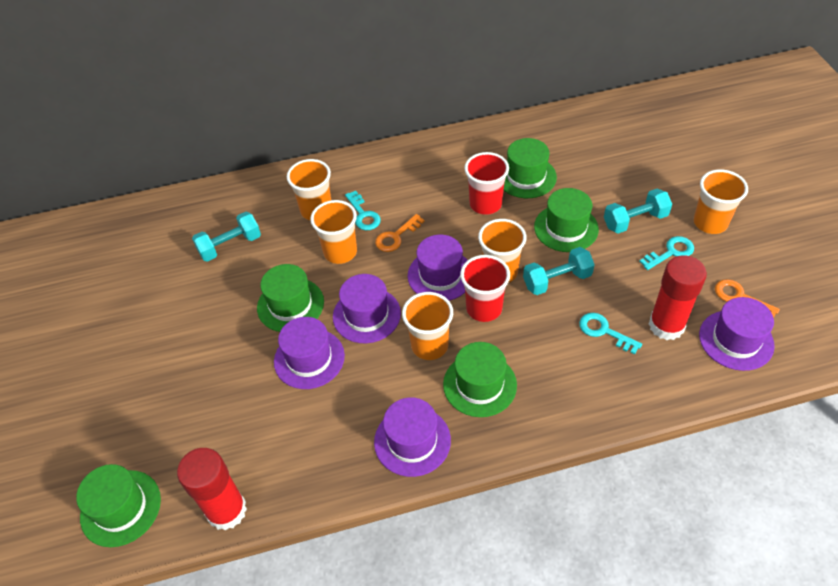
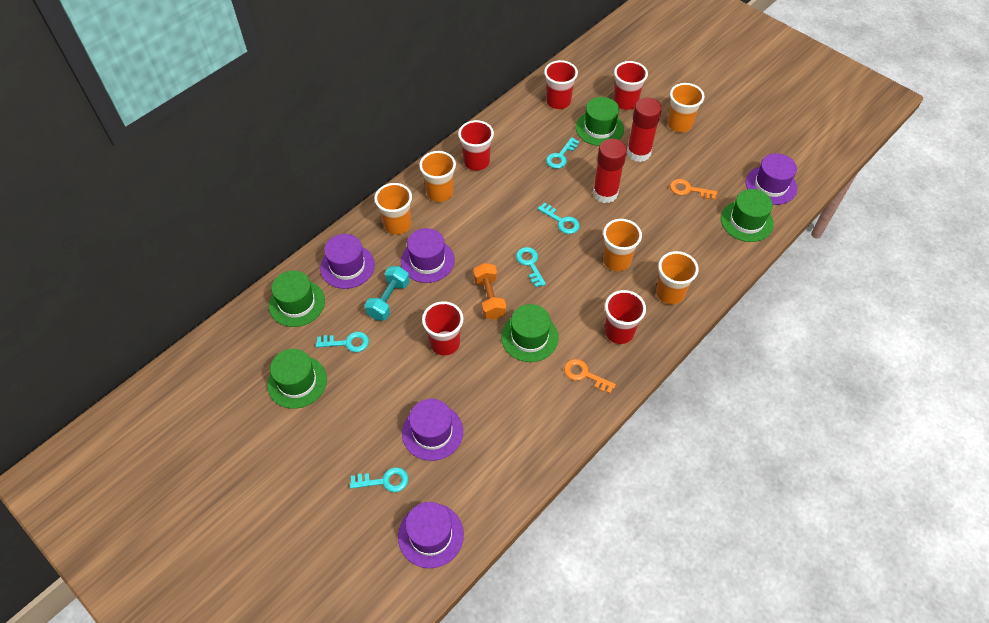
orange dumbbell: 0 -> 1
red cup: 2 -> 5
turquoise dumbbell: 3 -> 1
turquoise key: 3 -> 5

